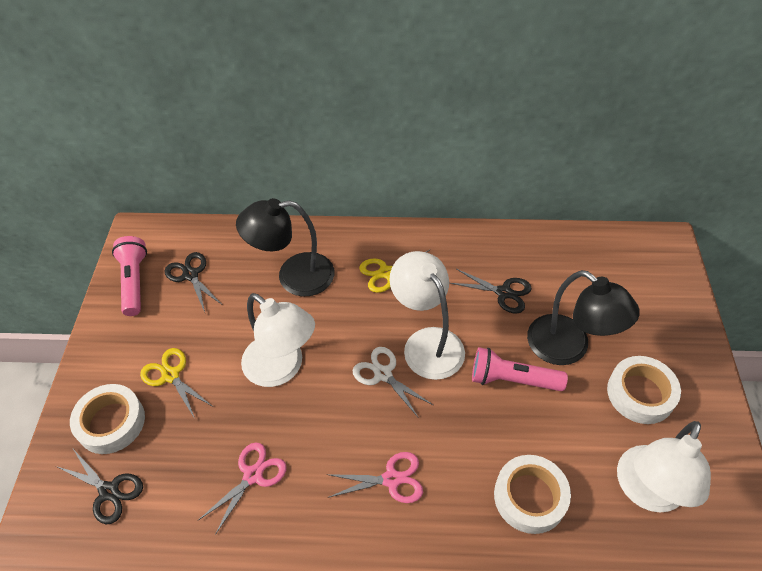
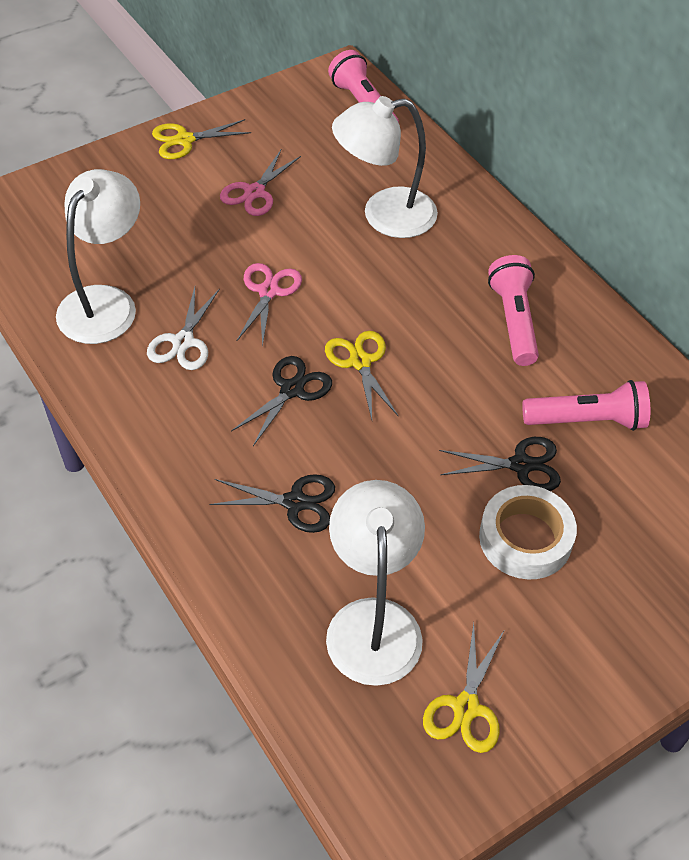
black lamp: 2 -> 0
pink flashlight: 2 -> 3
white tape: 3 -> 1
yellow scissors: 2 -> 3

